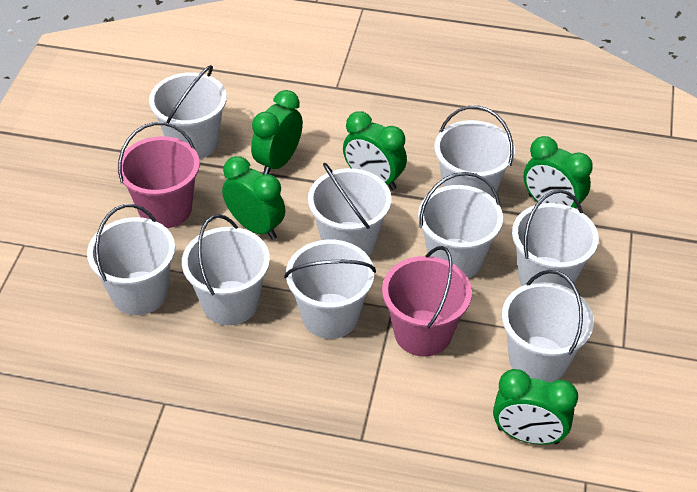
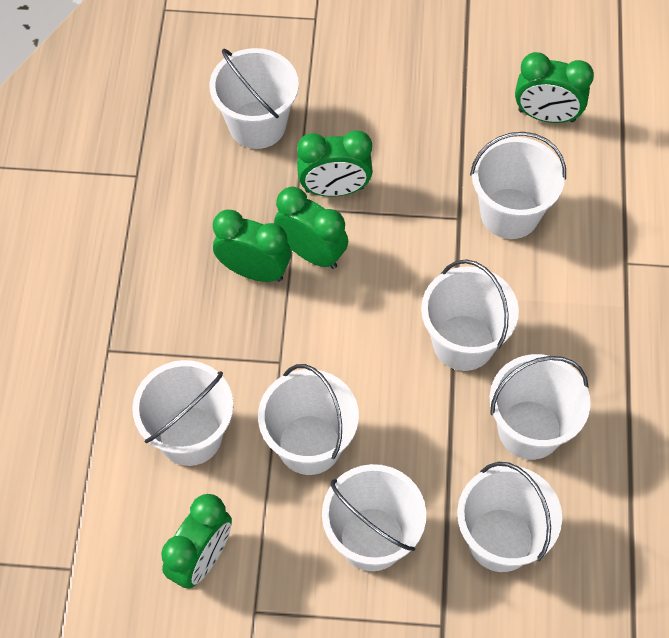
pink bucket: 2 -> 0
white bucket: 9 -> 8

